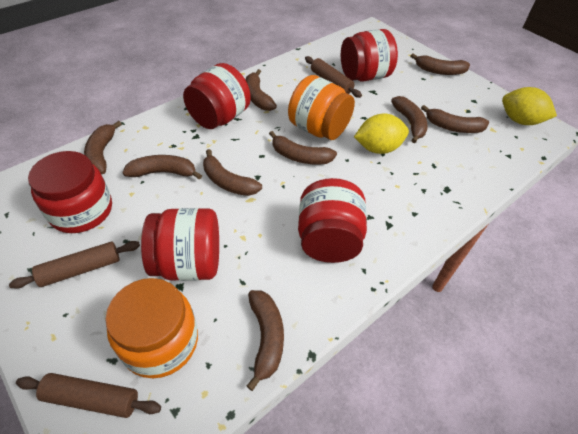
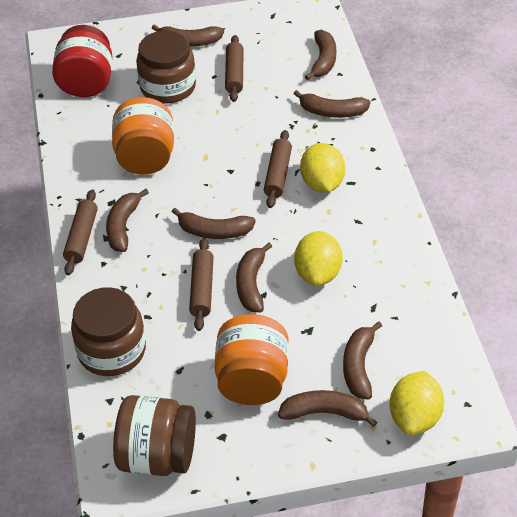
brown banana: 9 -> 8
brown jar: 0 -> 3
brown rolling pin: 3 -> 4
red jar: 5 -> 1
yellow lemon: 2 -> 3

